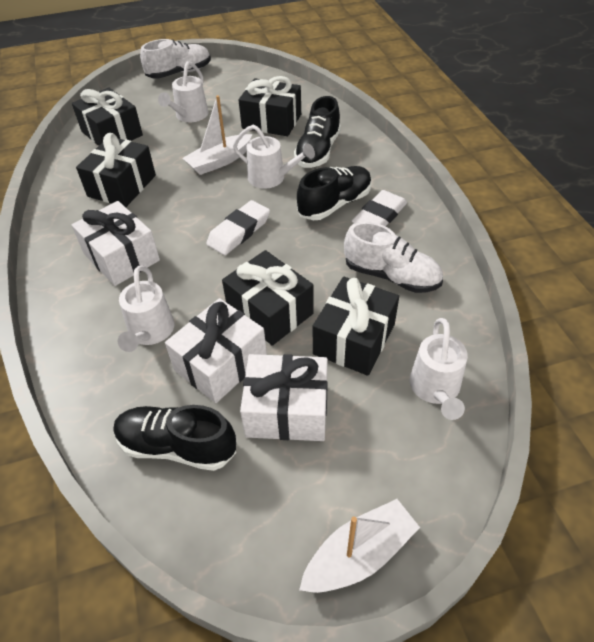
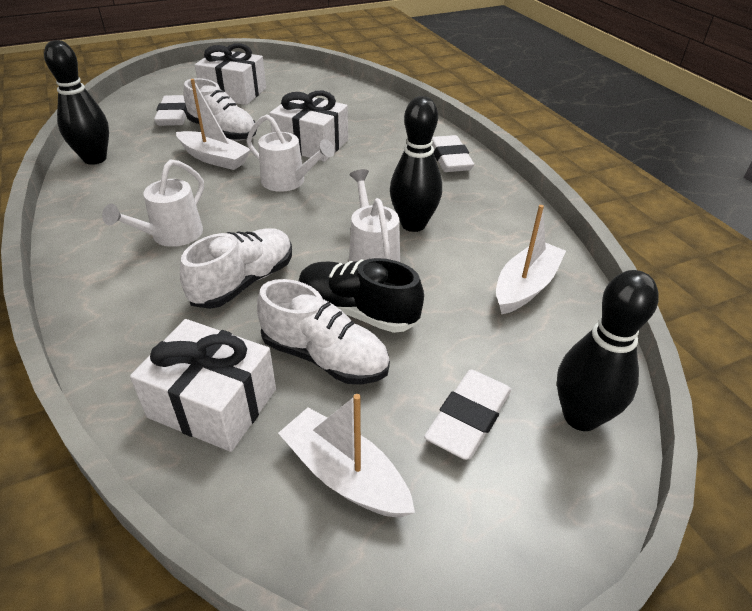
black bowling pin: 0 -> 3
black gift: 5 -> 0
black shoe: 3 -> 1
white boat: 2 -> 3
white eraser: 2 -> 3
white shoe: 2 -> 3
white watering can: 4 -> 3

